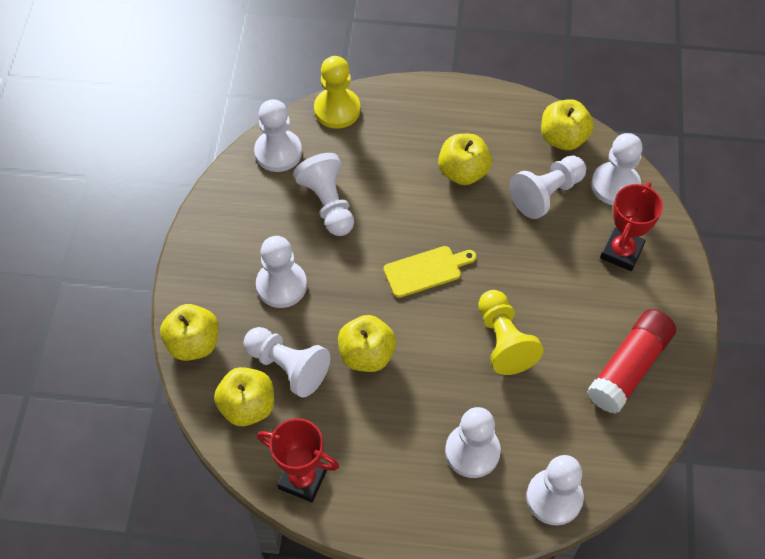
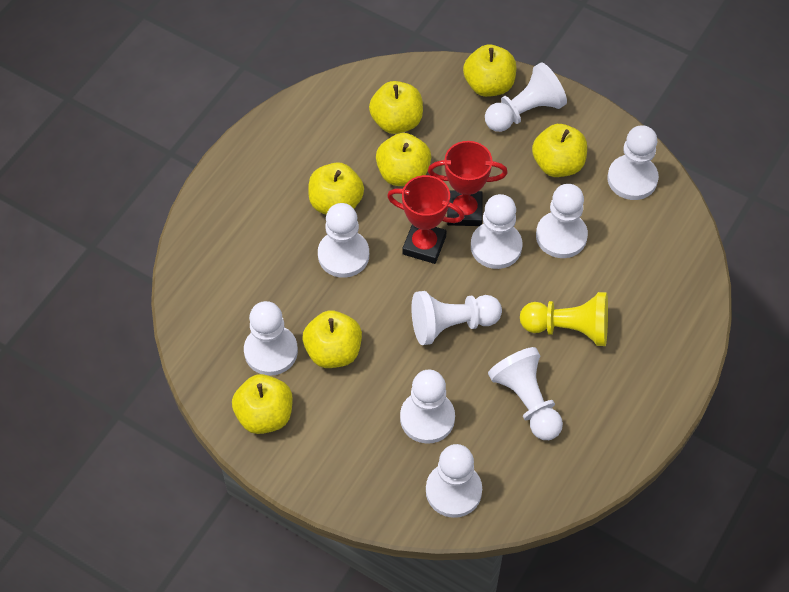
red glue stick: 1 -> 0
white pawn: 8 -> 10
yellow apple: 5 -> 7
yellow cutting board: 1 -> 0
yellow pawn: 2 -> 1

